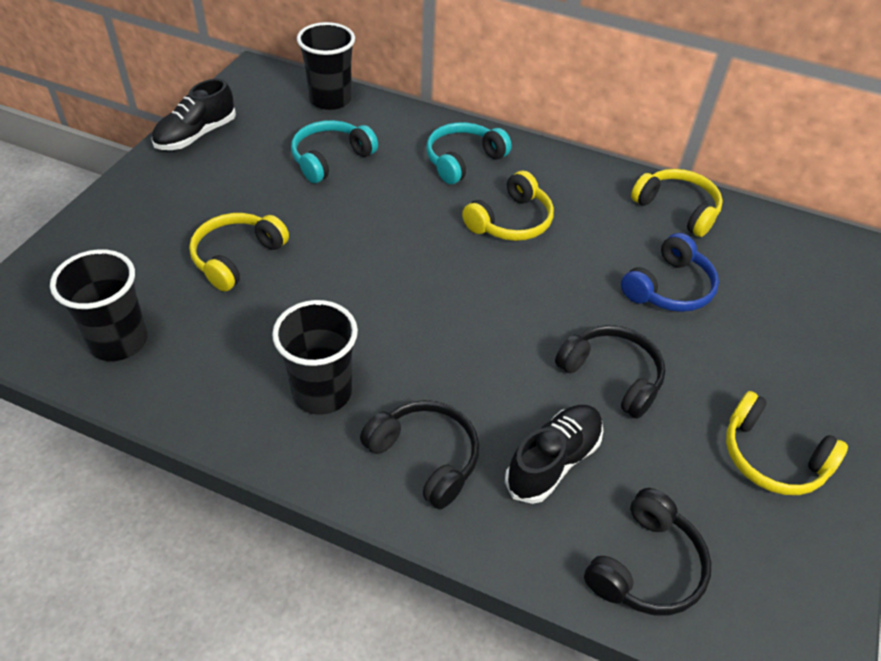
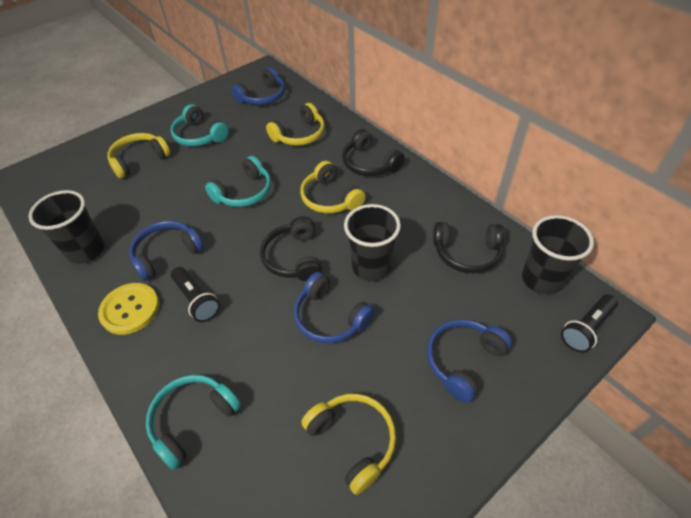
black flashlight: 0 -> 2
black shoe: 2 -> 0
blue headphones: 1 -> 4
turquoise headphones: 2 -> 3
yellow button: 0 -> 1

